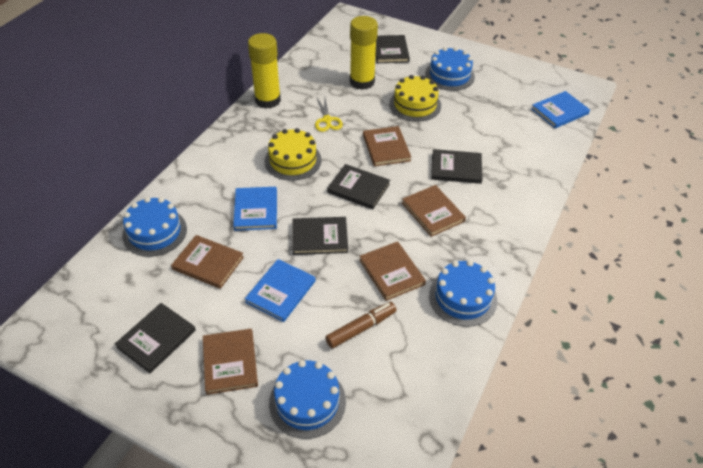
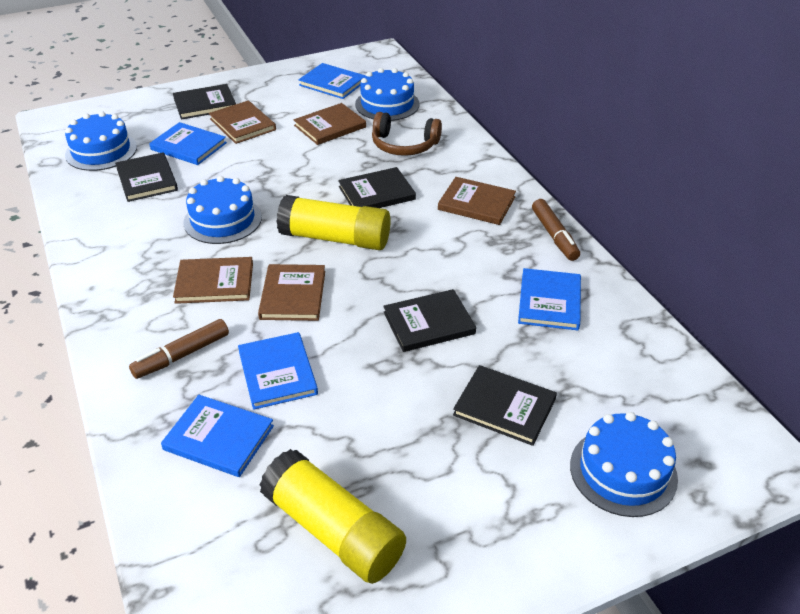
blue book: 3 -> 5
brown headphones: 0 -> 1
brown marker: 1 -> 2
yellow cake: 2 -> 0
yellow scissors: 1 -> 0

